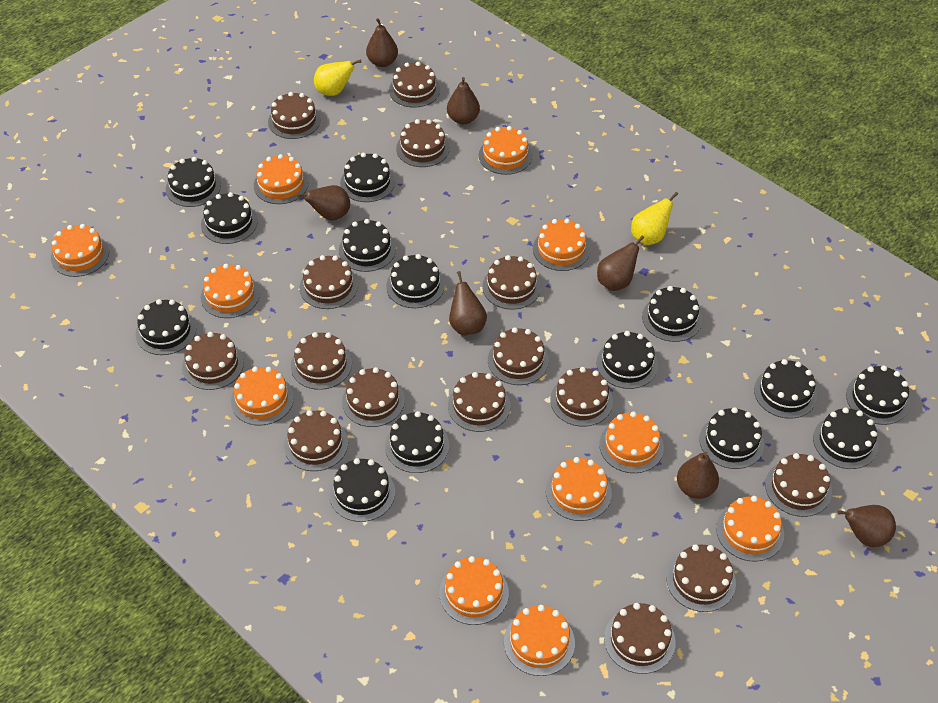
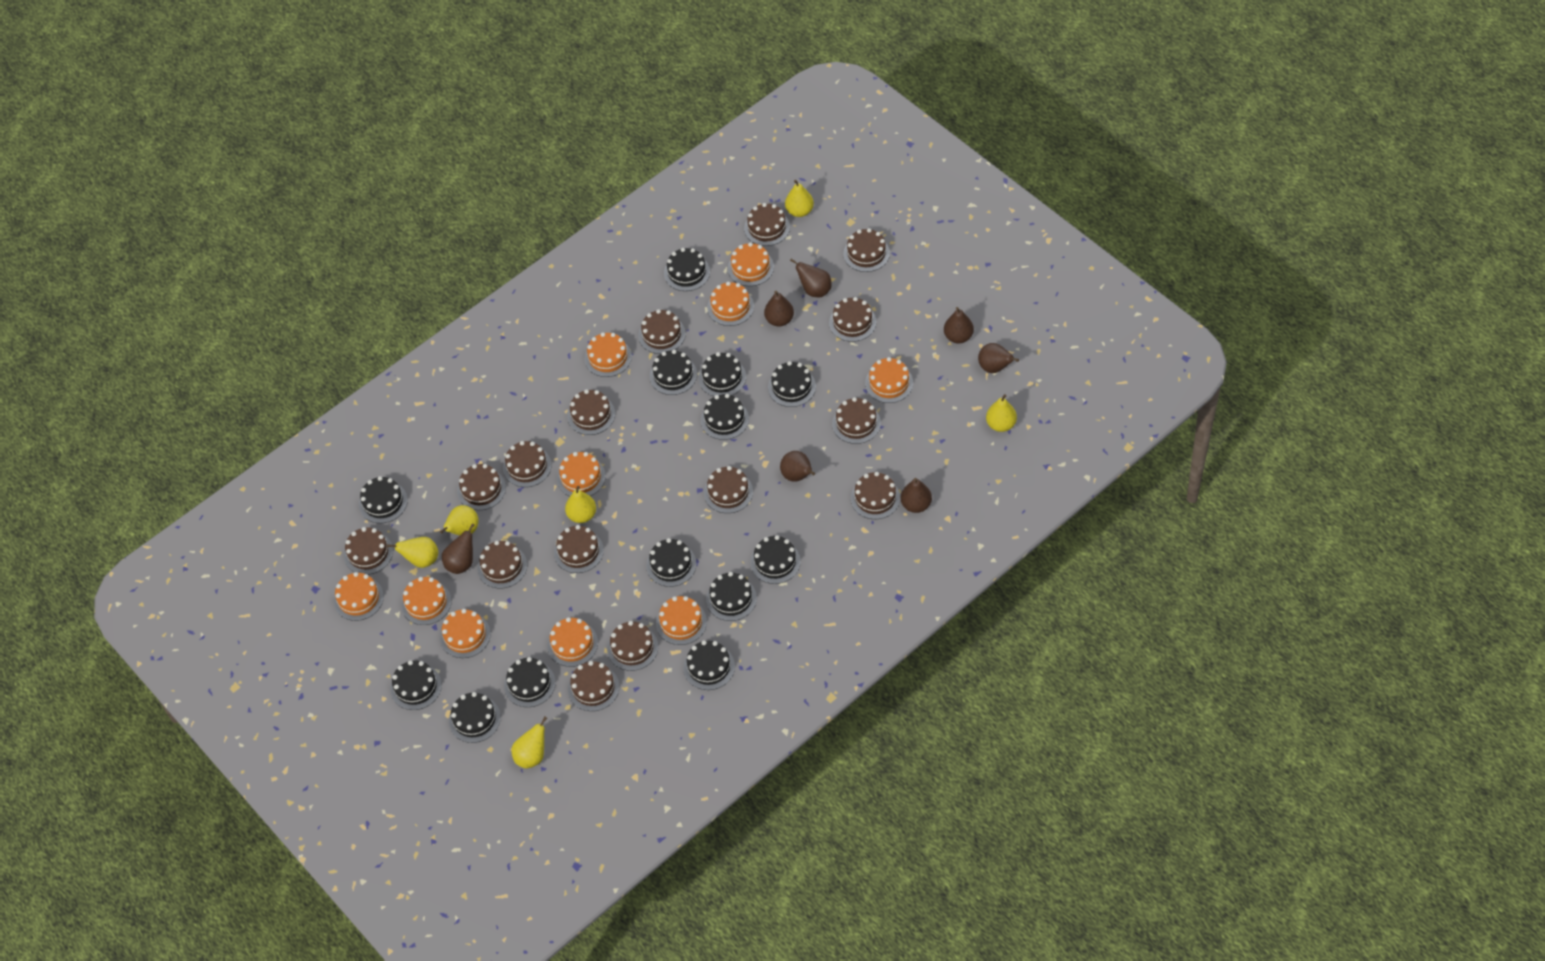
black cake: 14 -> 13
orange cake: 11 -> 10
yellow pear: 2 -> 6

